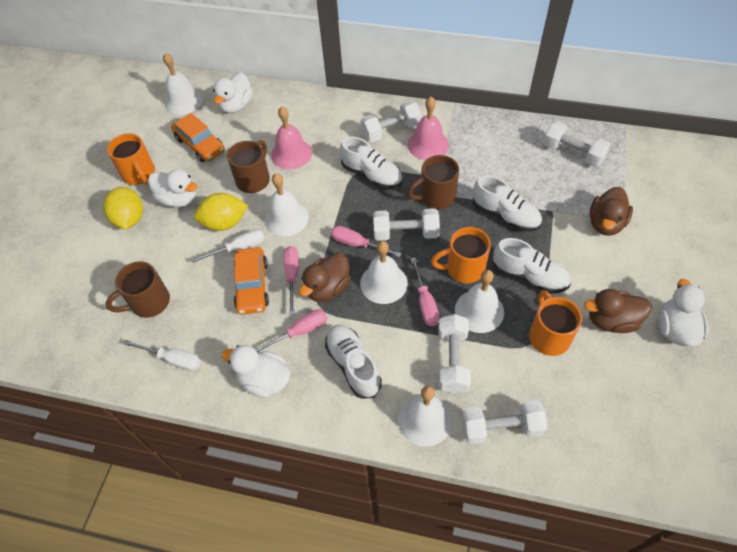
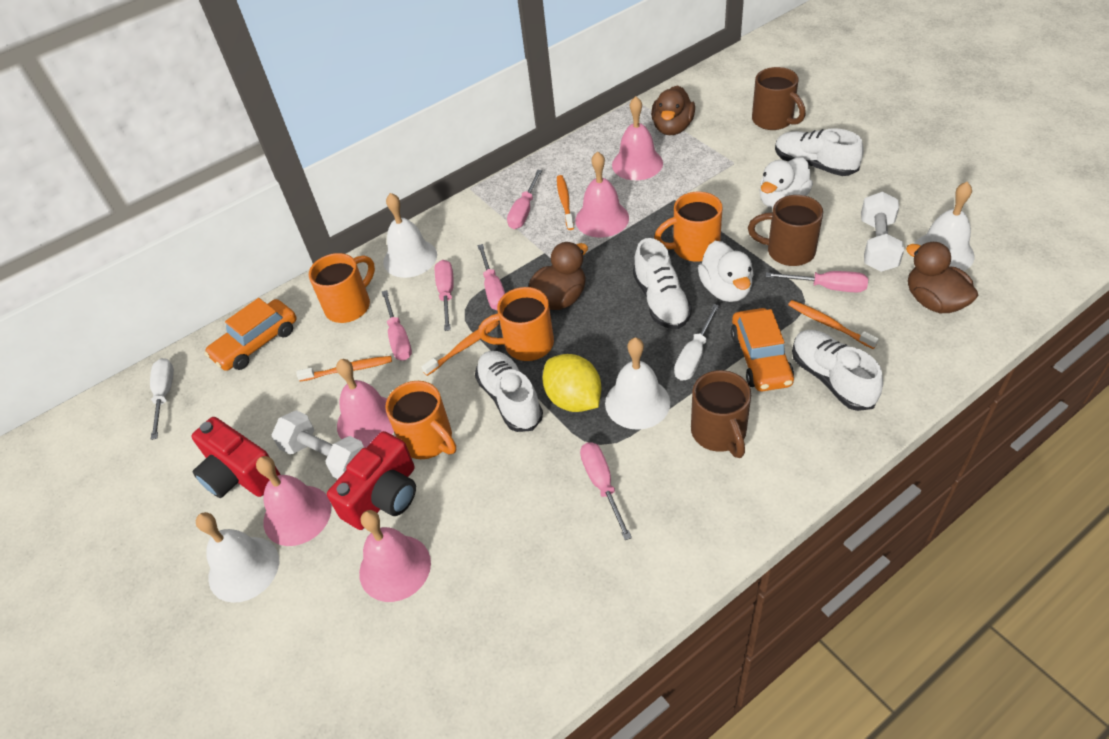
orange mug: 3 -> 4
orange toothbrush: 0 -> 4
pink bell: 2 -> 5
pink screwdriver: 4 -> 6
red camera: 0 -> 2
white bell: 5 -> 4
white duck: 4 -> 2
white dumbbell: 5 -> 2
yellow lemon: 2 -> 1

